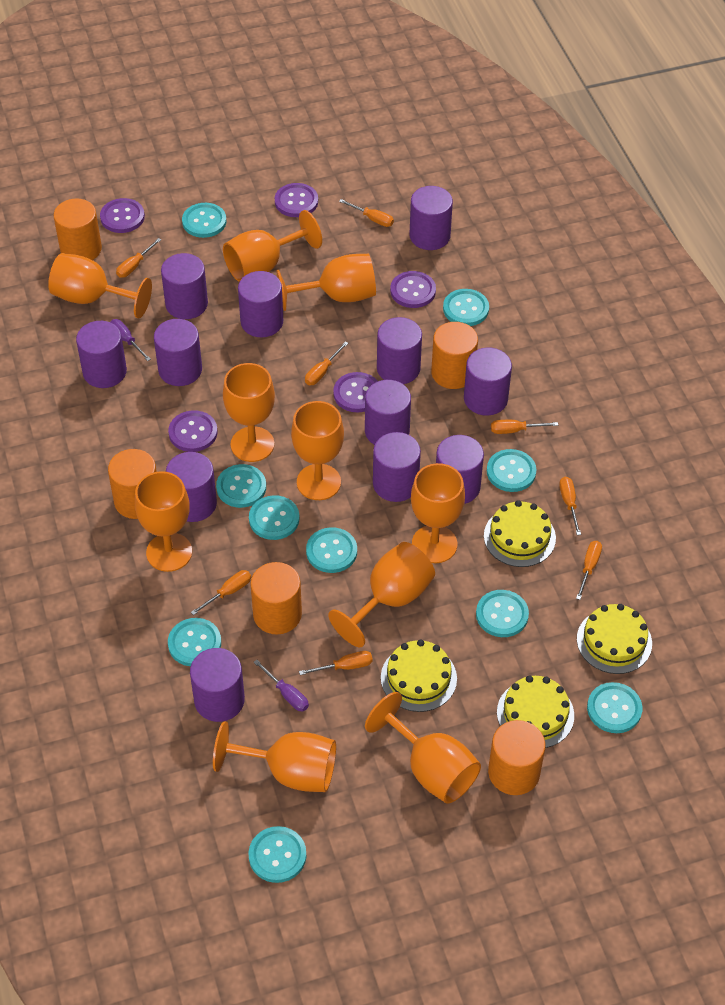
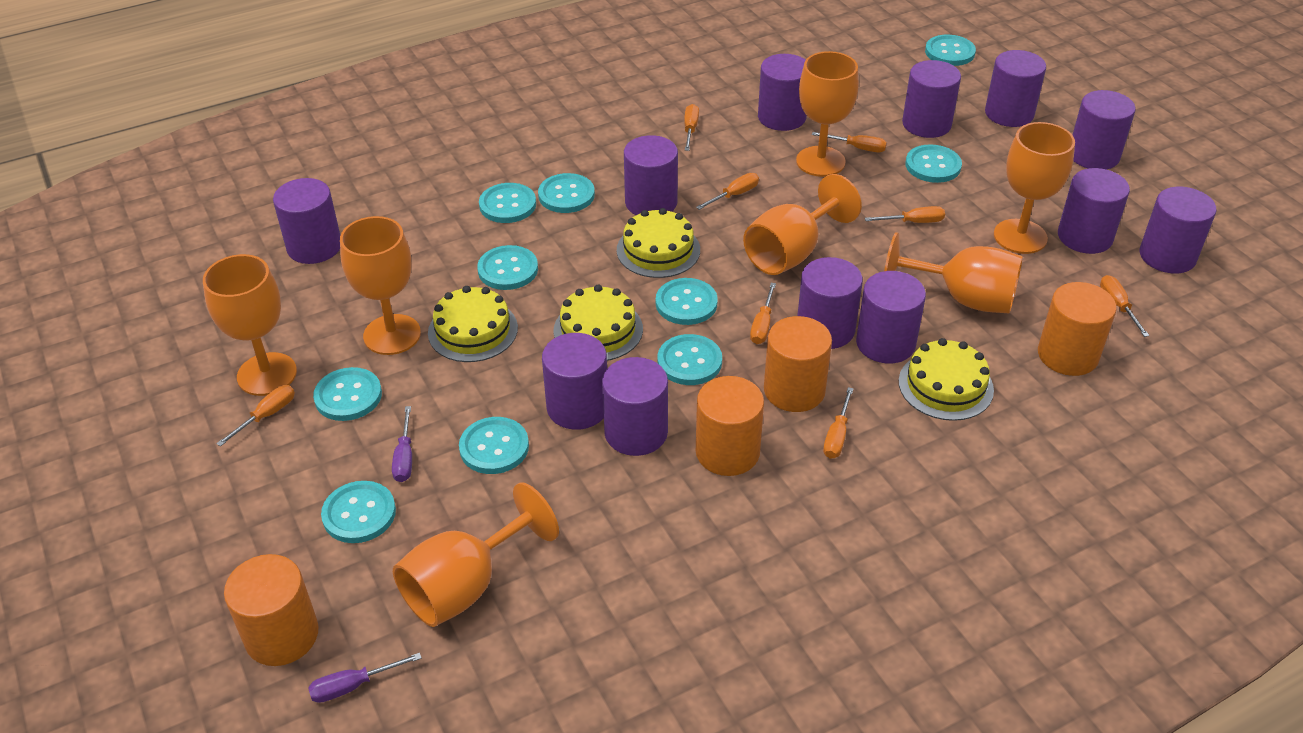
orange cylinder: 5 -> 4
orange goblet: 10 -> 7
purple button: 5 -> 0

